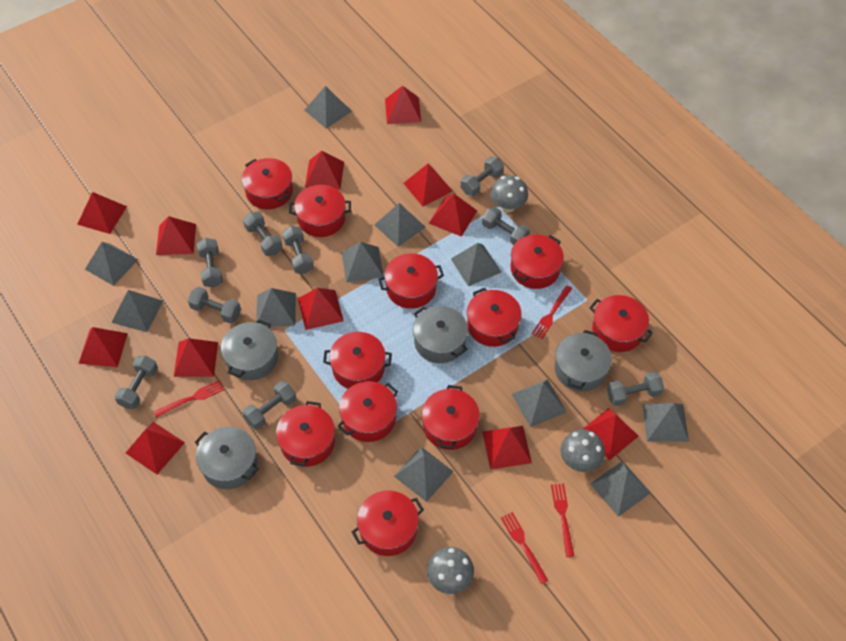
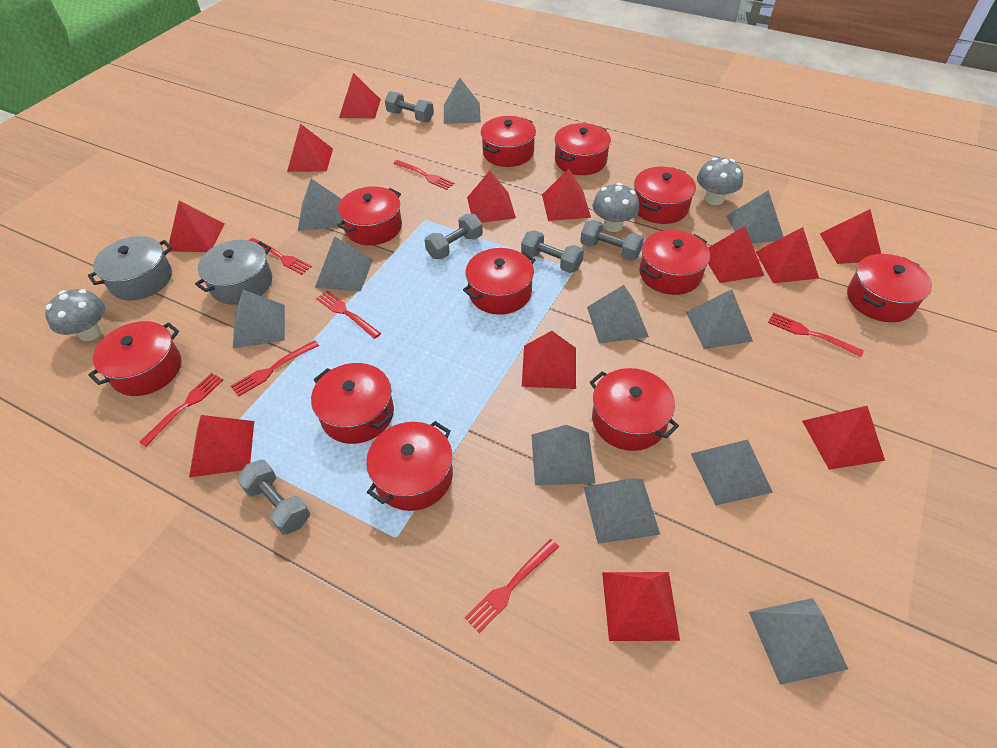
grey dumbbell: 9 -> 5
grey pot: 4 -> 2
red fork: 4 -> 7

